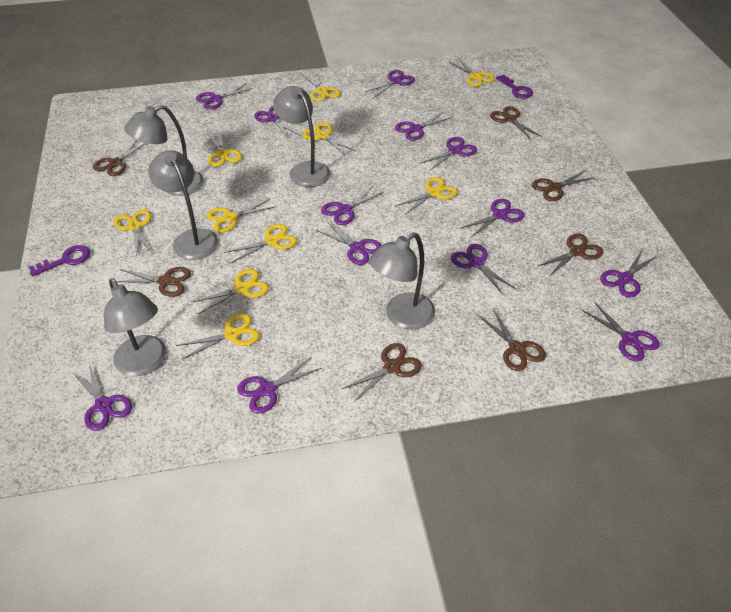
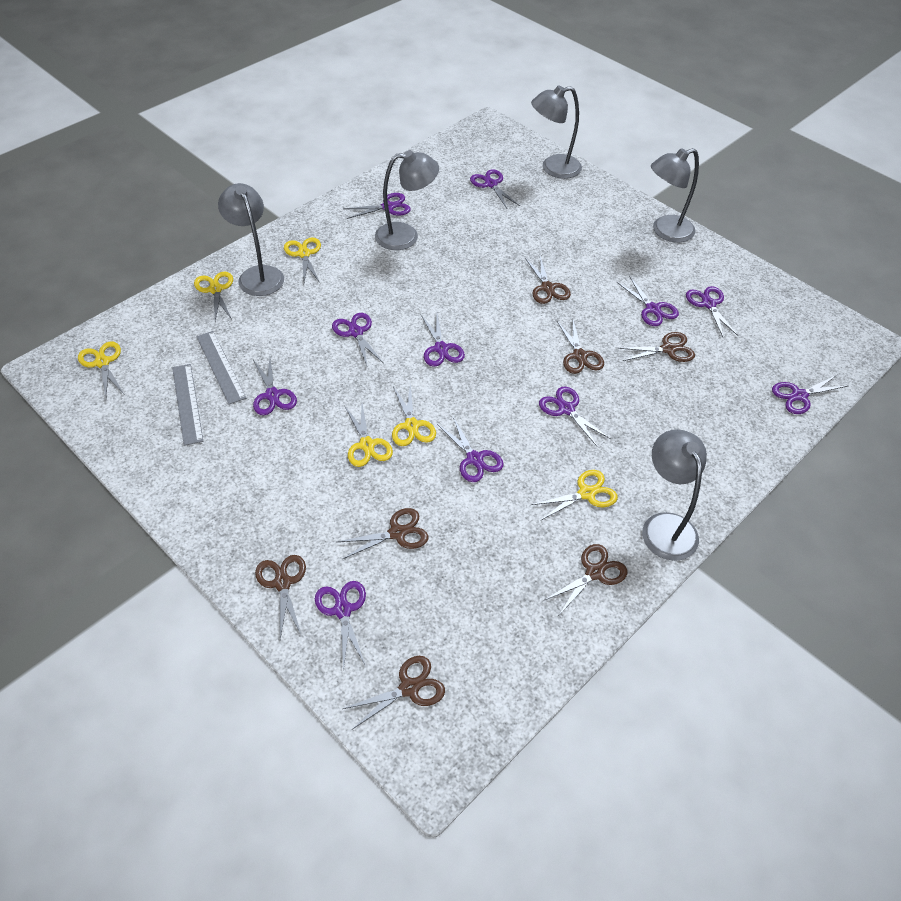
grey ruler: 0 -> 2
purple key: 2 -> 0
purple scissors: 13 -> 11
yellow scissors: 10 -> 6

